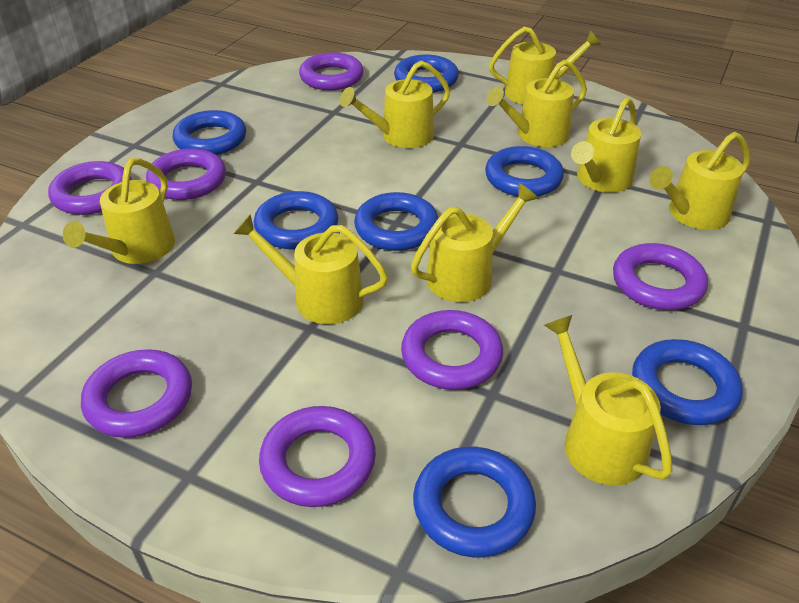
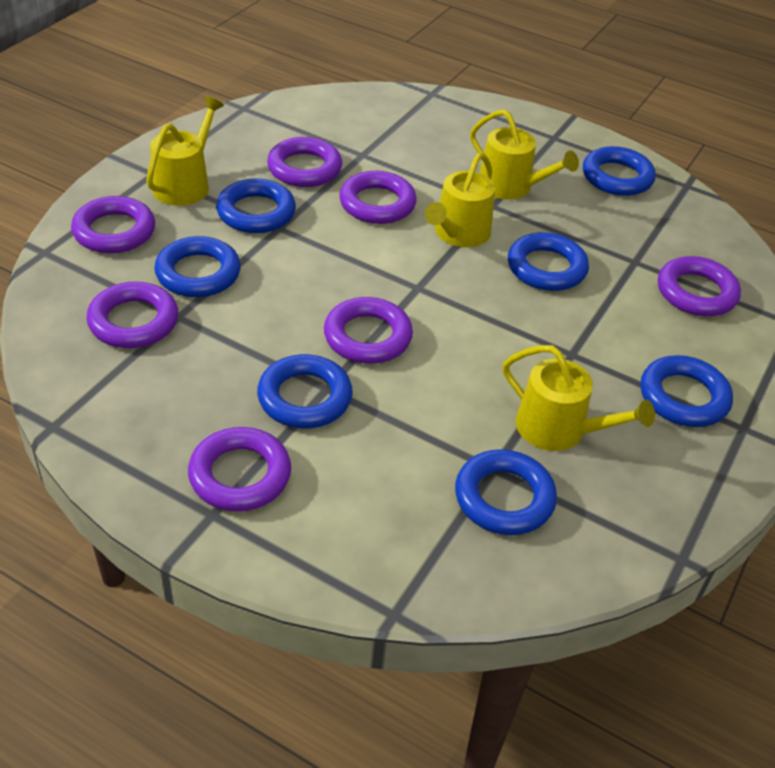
yellow watering can: 9 -> 4

